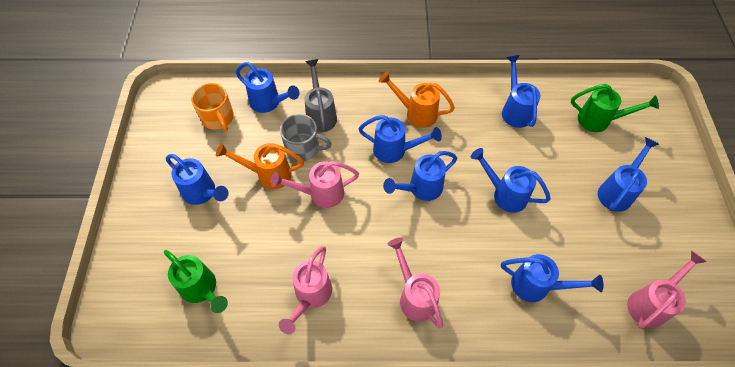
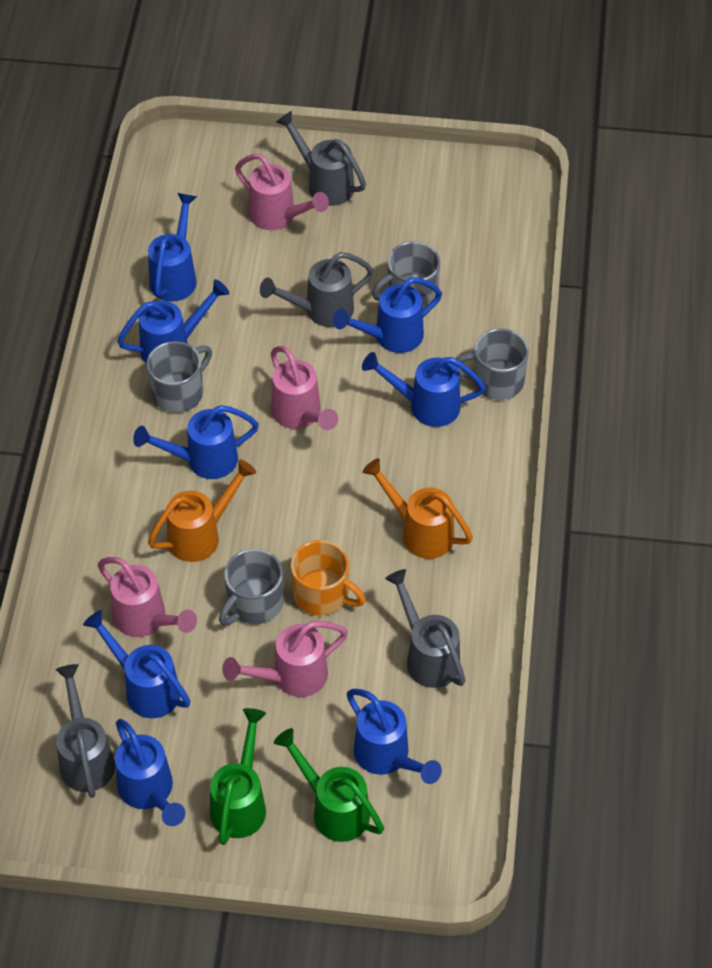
grey mug: 1 -> 4
grey watering can: 1 -> 4

